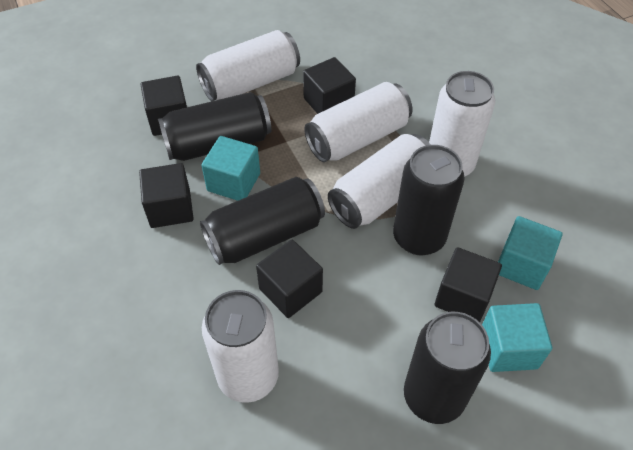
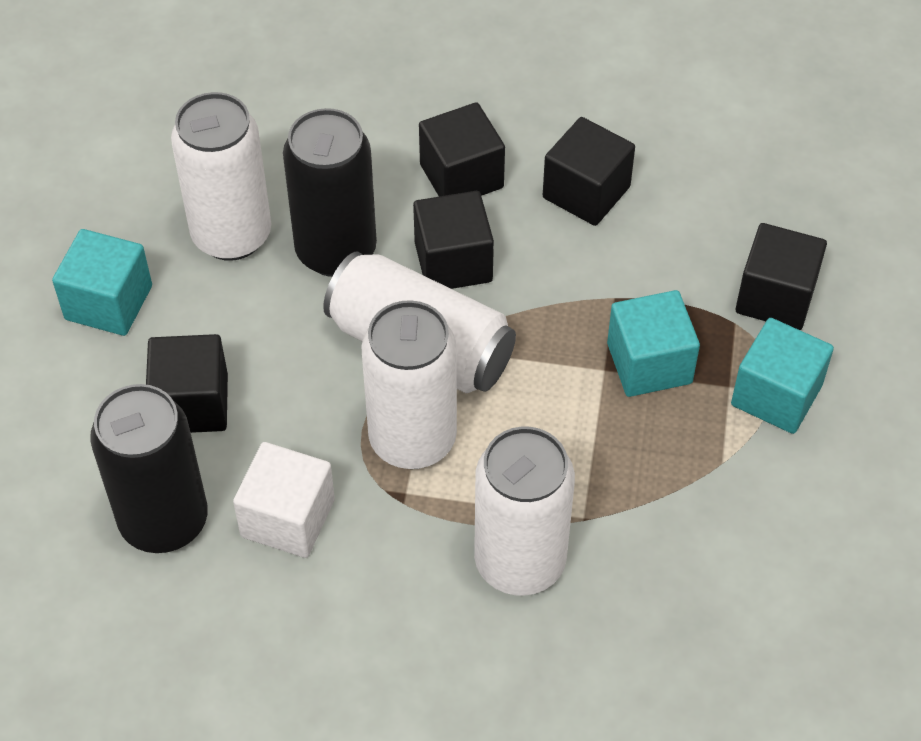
black can: 4 -> 2
white can: 5 -> 4
white cube: 0 -> 1

